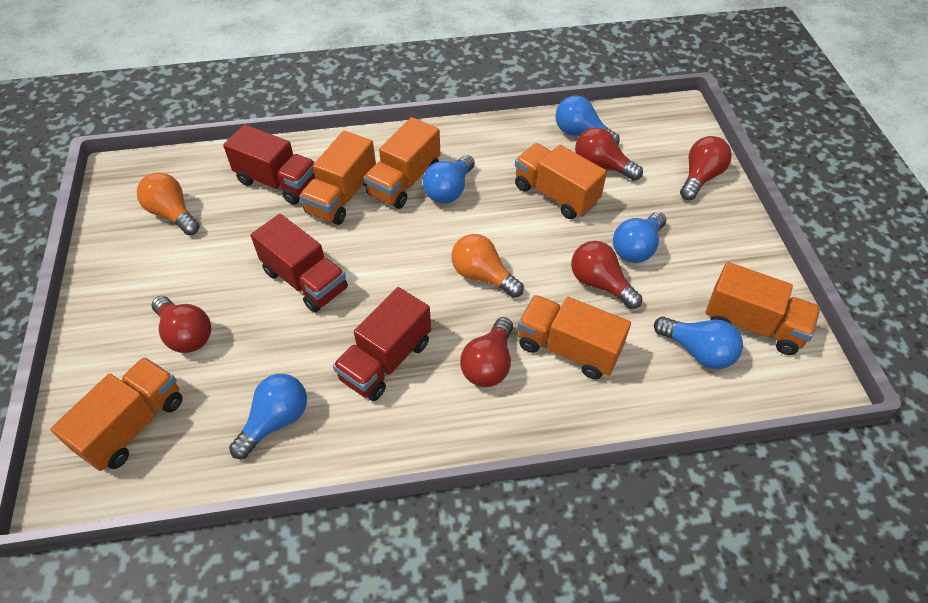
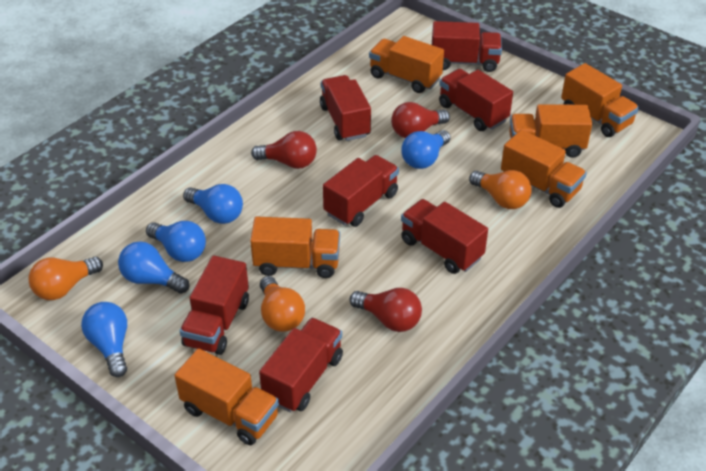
orange light bulb: 2 -> 3
red light bulb: 5 -> 3
red truck: 3 -> 7

